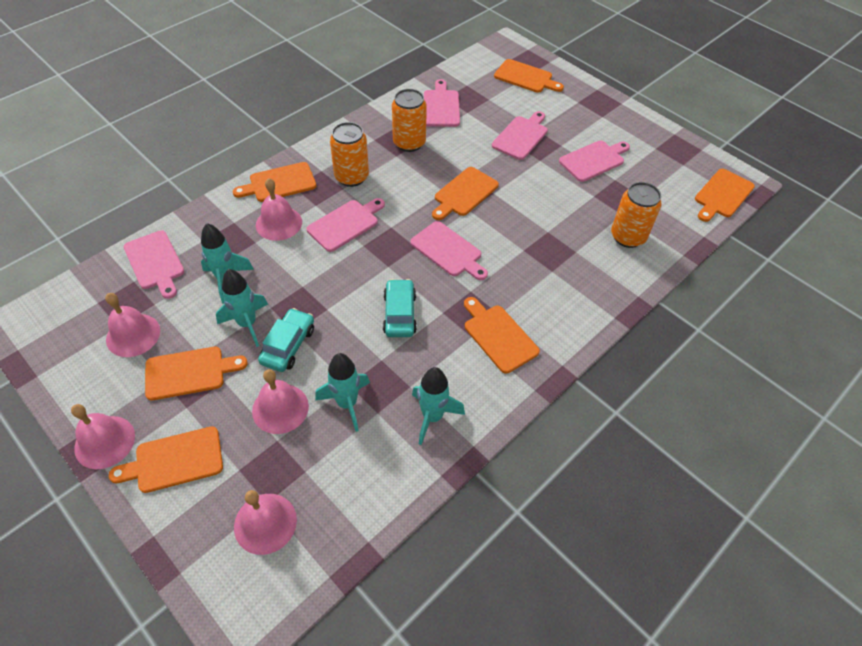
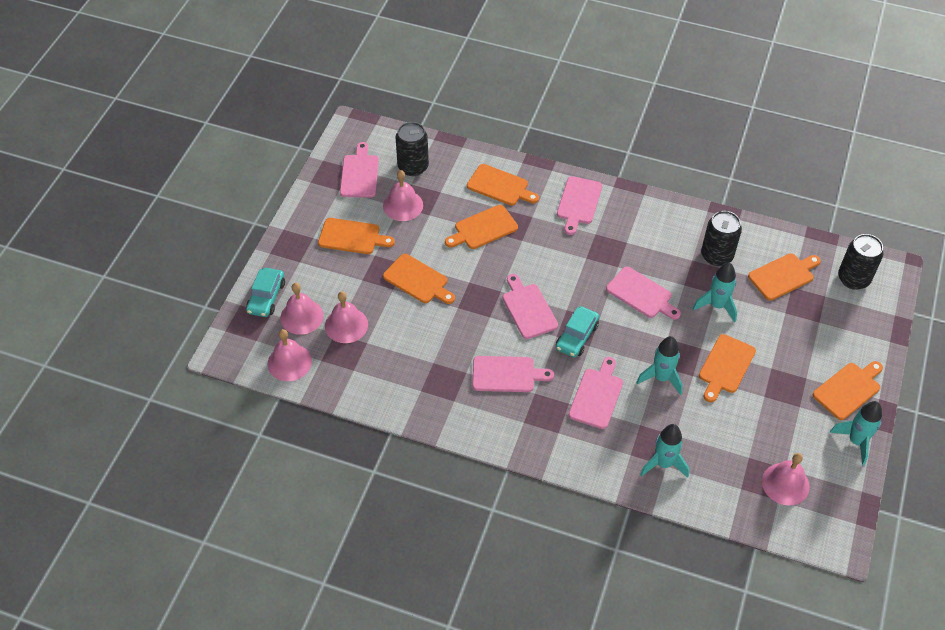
black can: 0 -> 3
orange can: 3 -> 0

